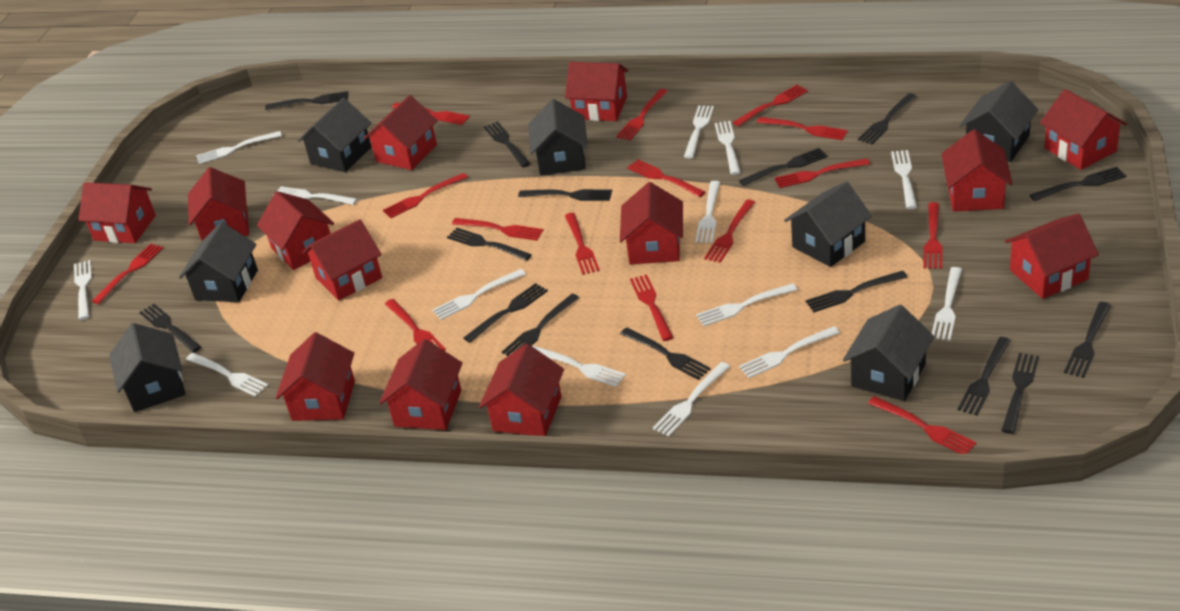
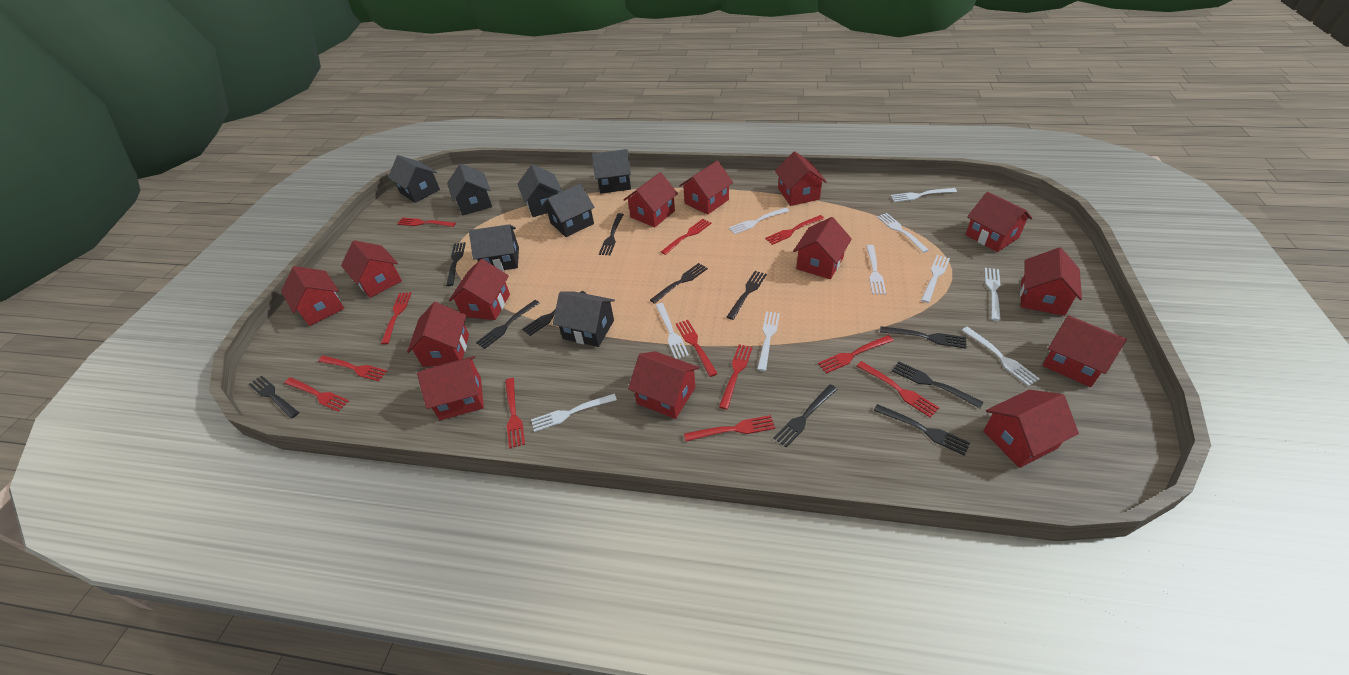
black fork: 15 -> 11
red fork: 15 -> 12
red house: 13 -> 14
white fork: 14 -> 10

